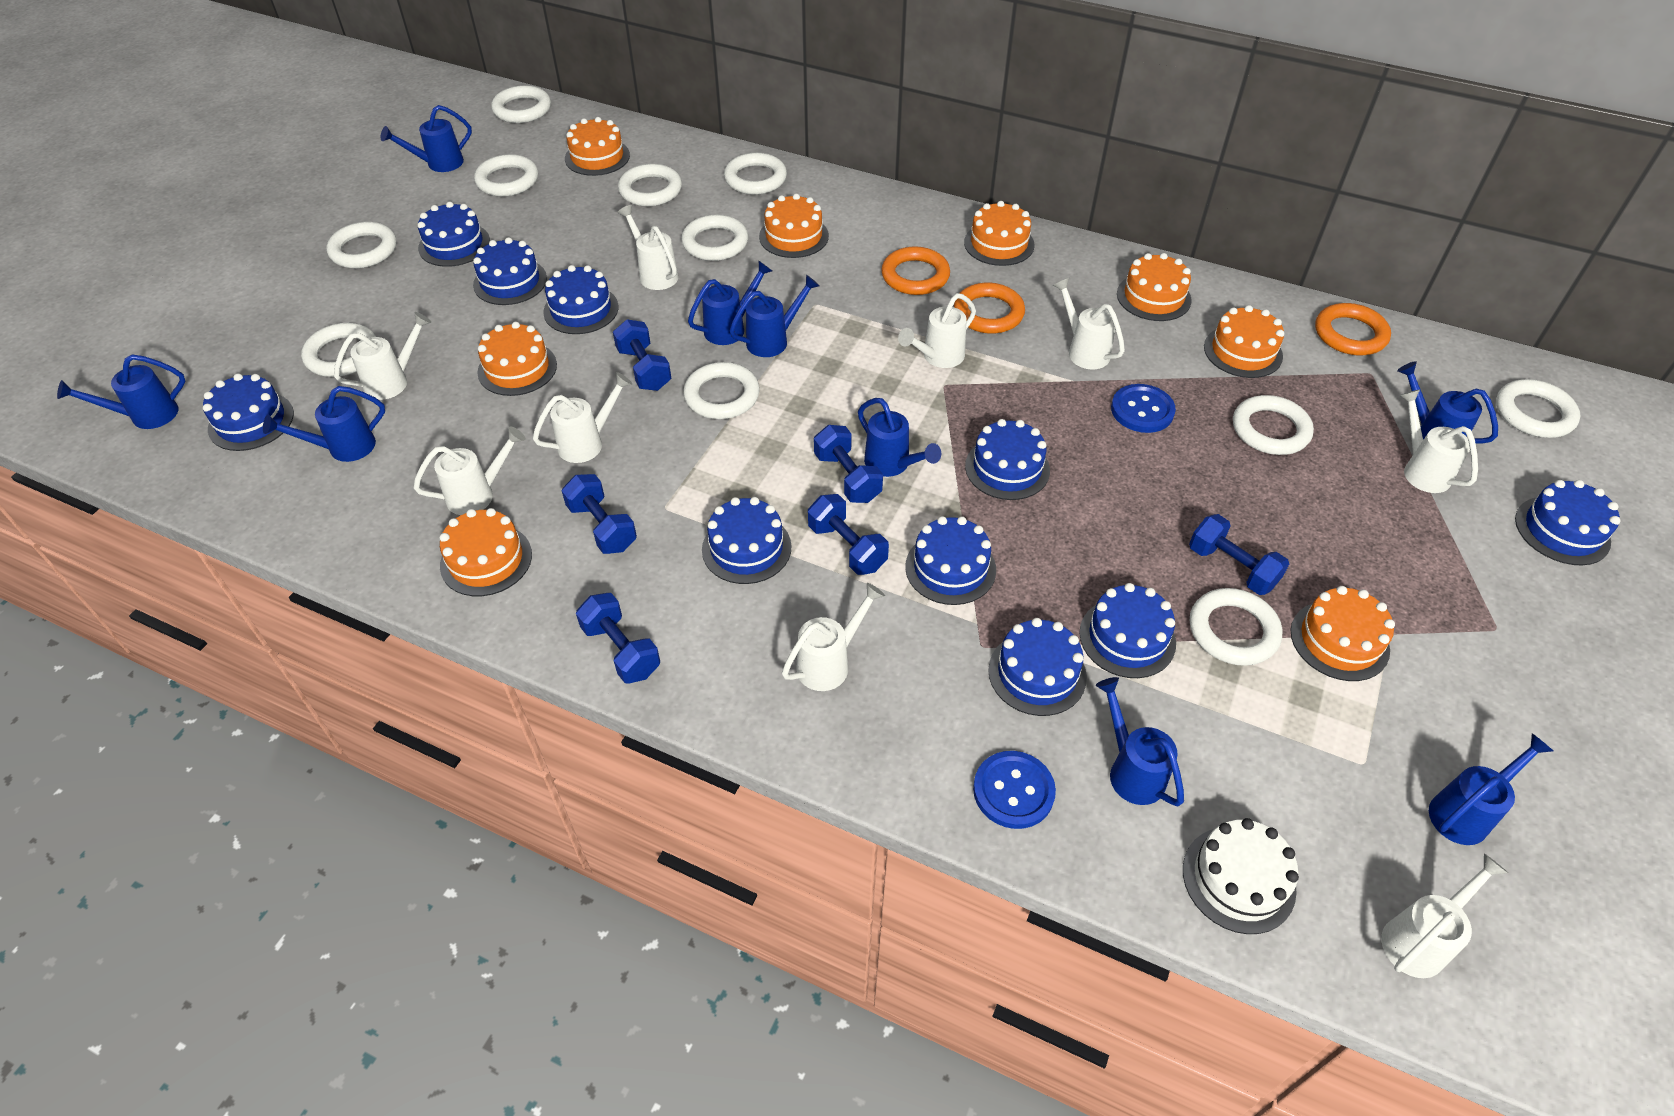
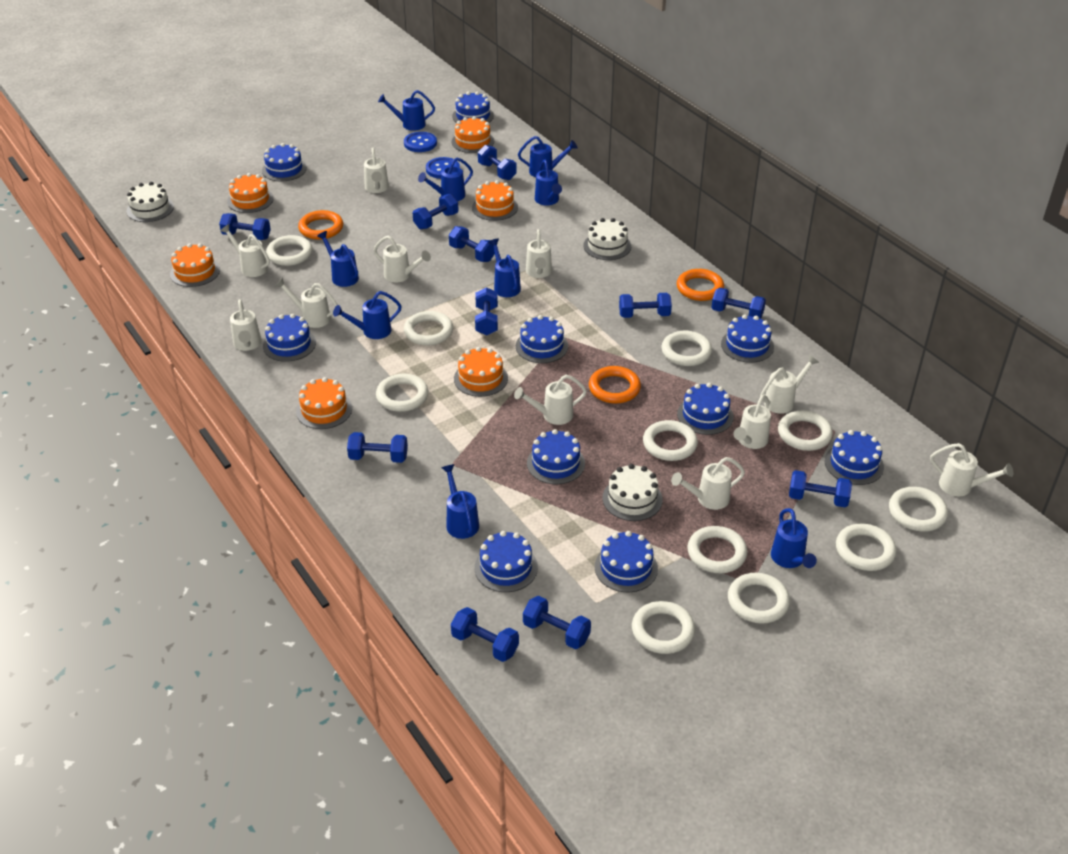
blue dumbbell: 6 -> 11
orange cake: 8 -> 6
white cake: 1 -> 3
white watering can: 9 -> 11

